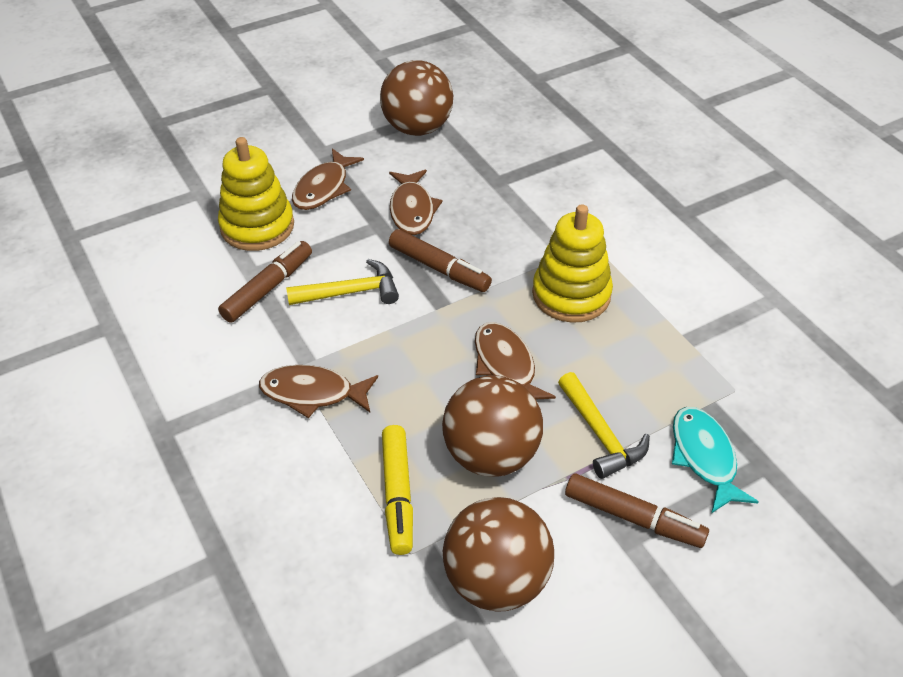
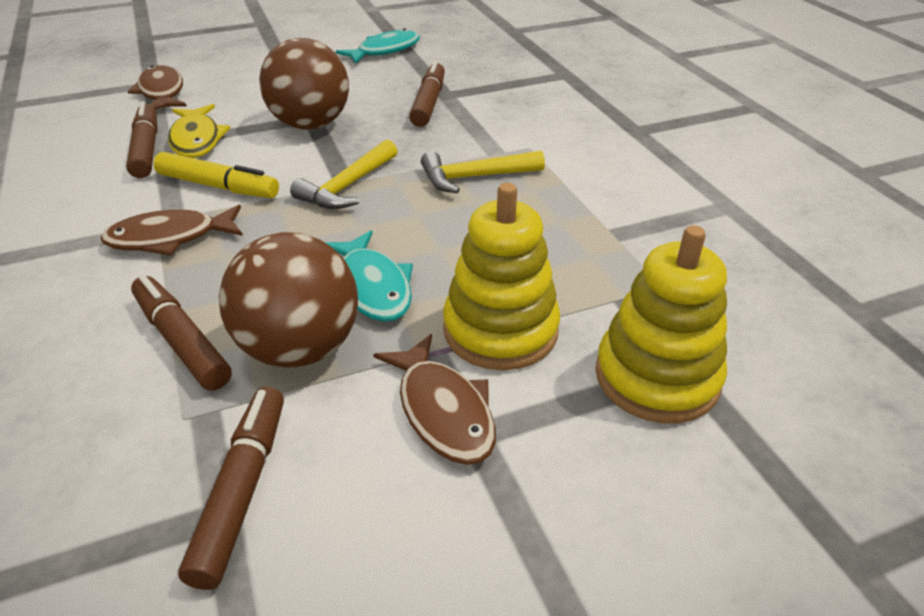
brown ball: 3 -> 2
brown fish: 4 -> 3
brown marker: 3 -> 4
turquoise fish: 1 -> 2
yellow fish: 0 -> 1

